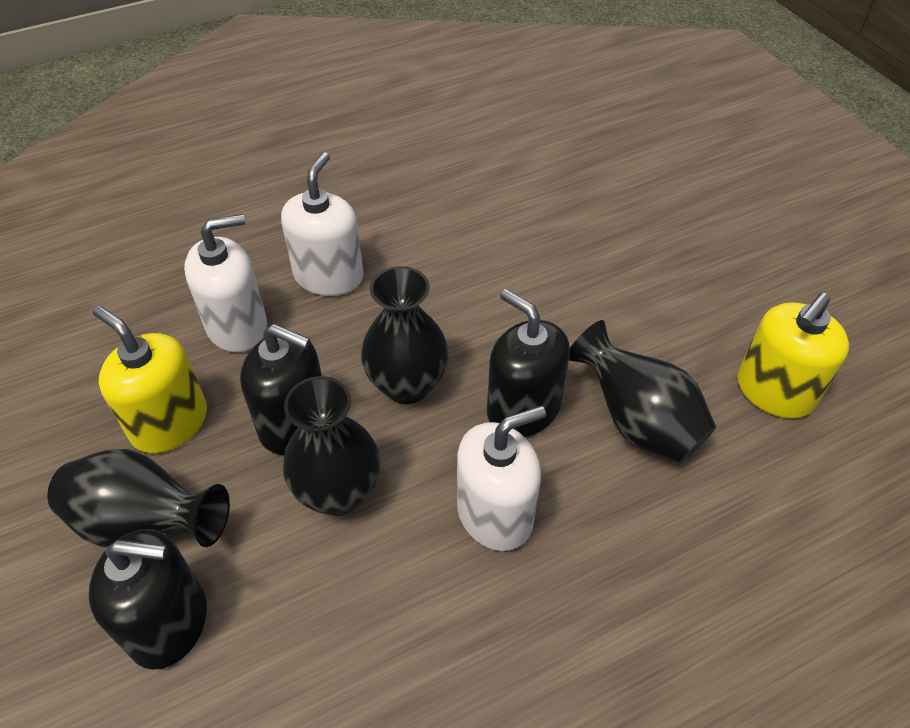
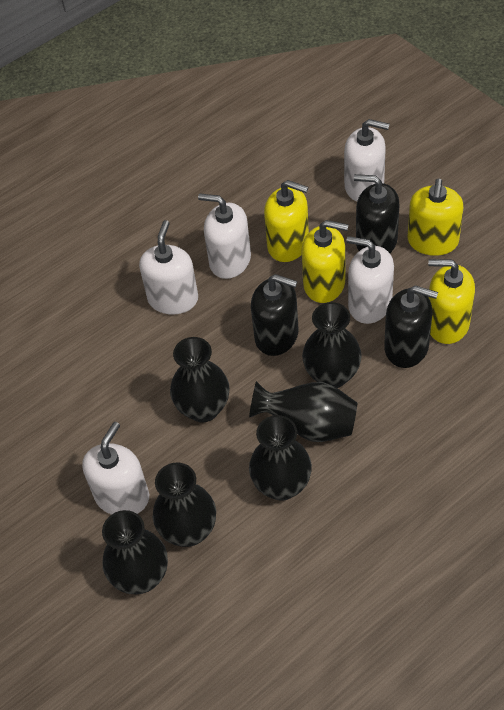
black vase: 4 -> 6
white soap dispenser: 3 -> 5
yellow soap dispenser: 2 -> 4

